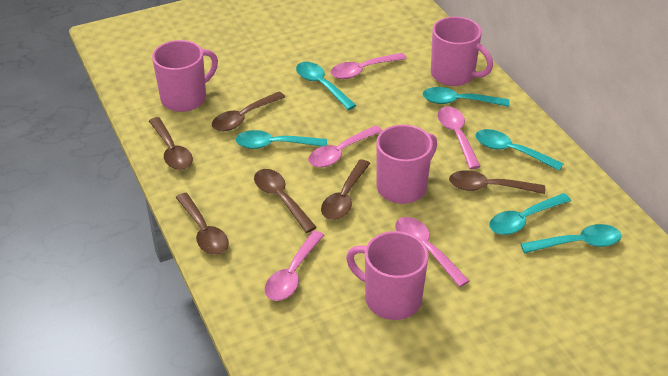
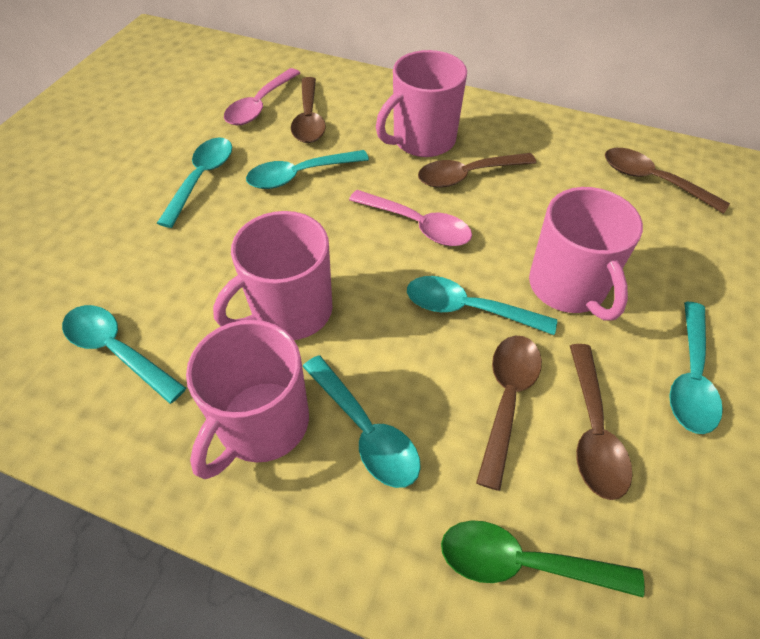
brown spoon: 6 -> 5
green spoon: 0 -> 1
pink spoon: 5 -> 2

